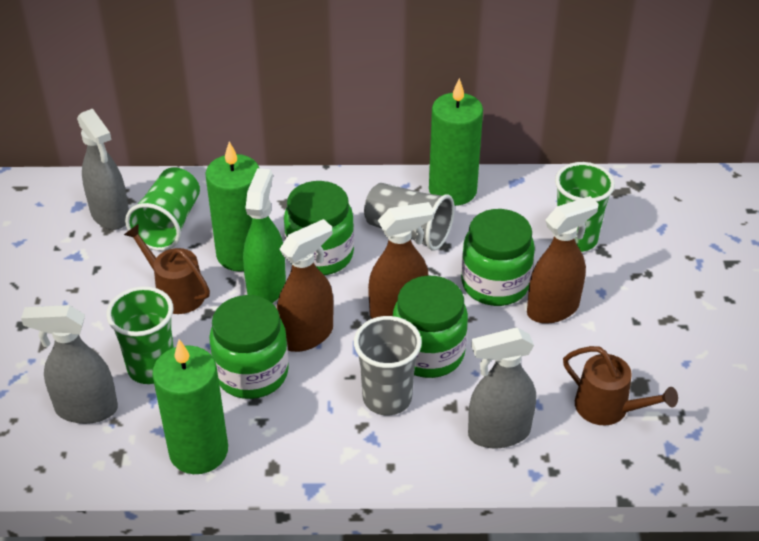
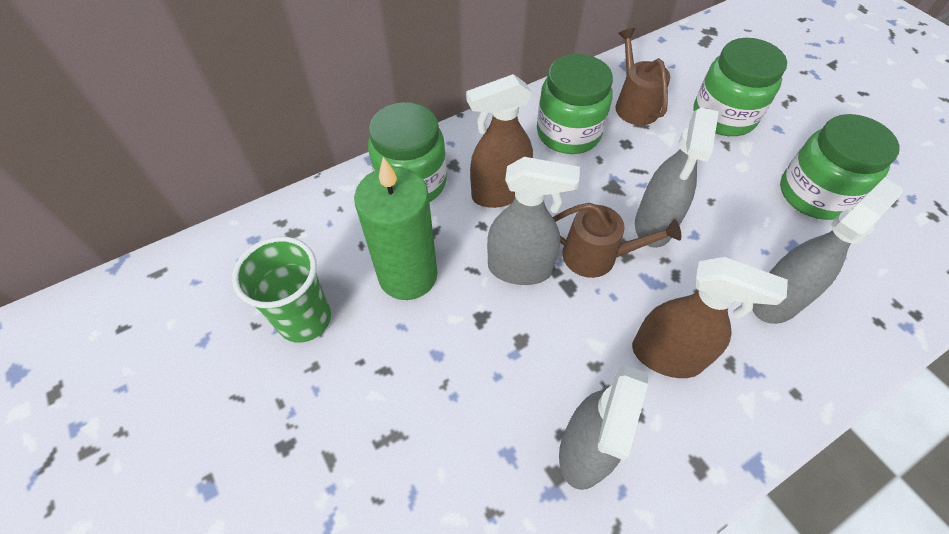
brown spray bottle: 3 -> 2
green candle: 3 -> 1
green cup: 3 -> 1
green spray bottle: 1 -> 0
grey cup: 2 -> 0
grey spray bottle: 3 -> 4

